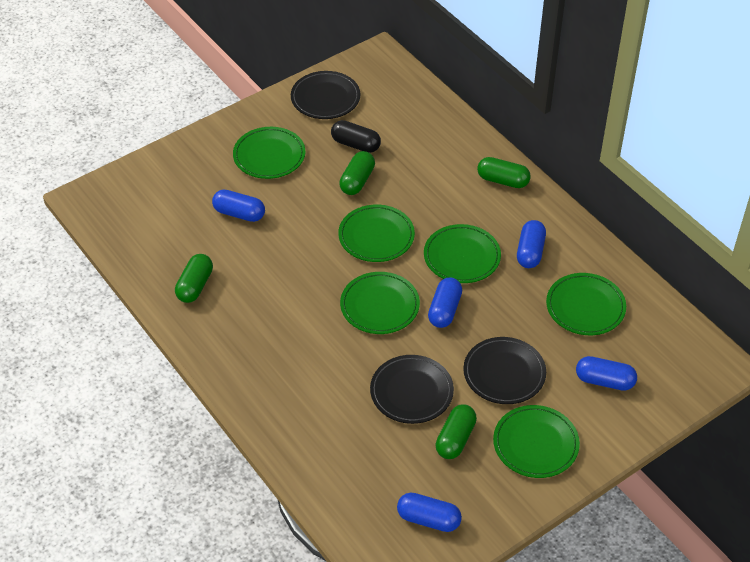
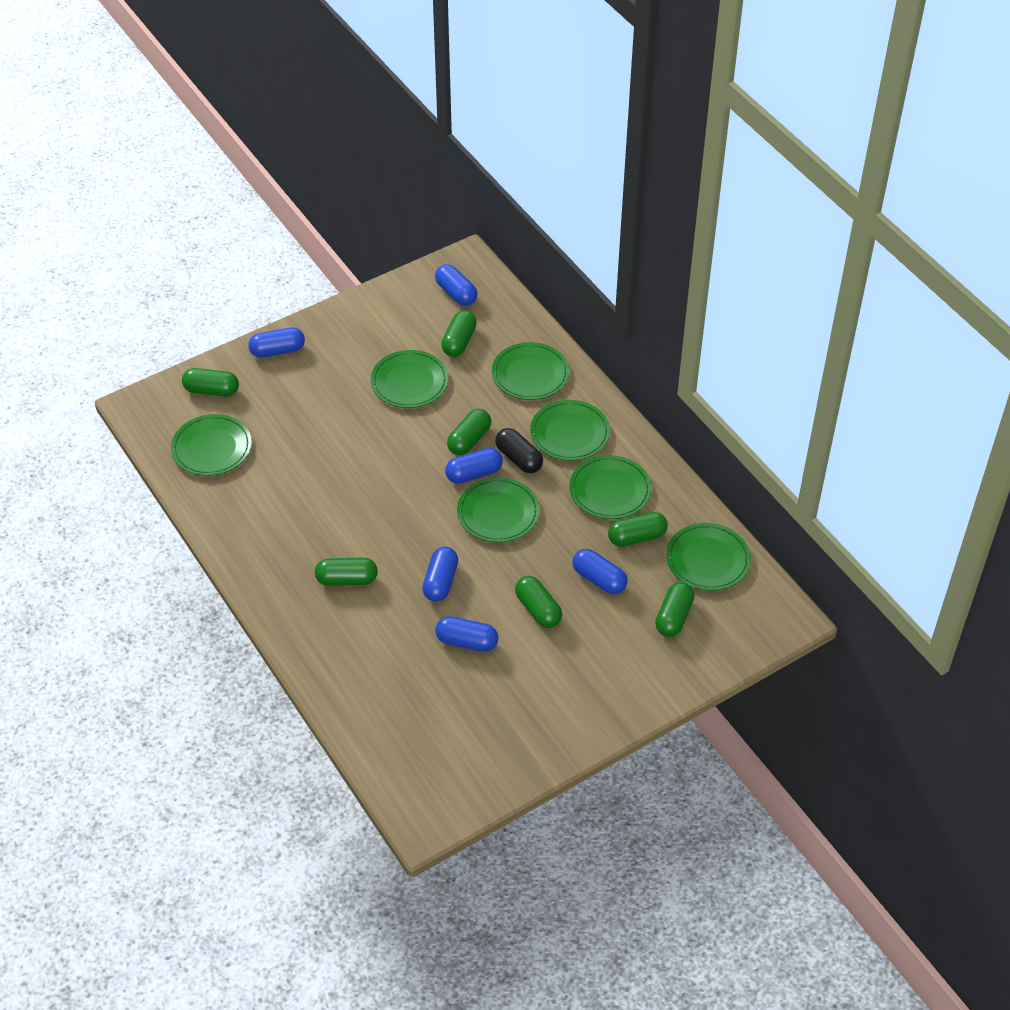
black plate: 3 -> 0
blue capsule: 5 -> 6
green capsule: 4 -> 7
green plate: 6 -> 7

